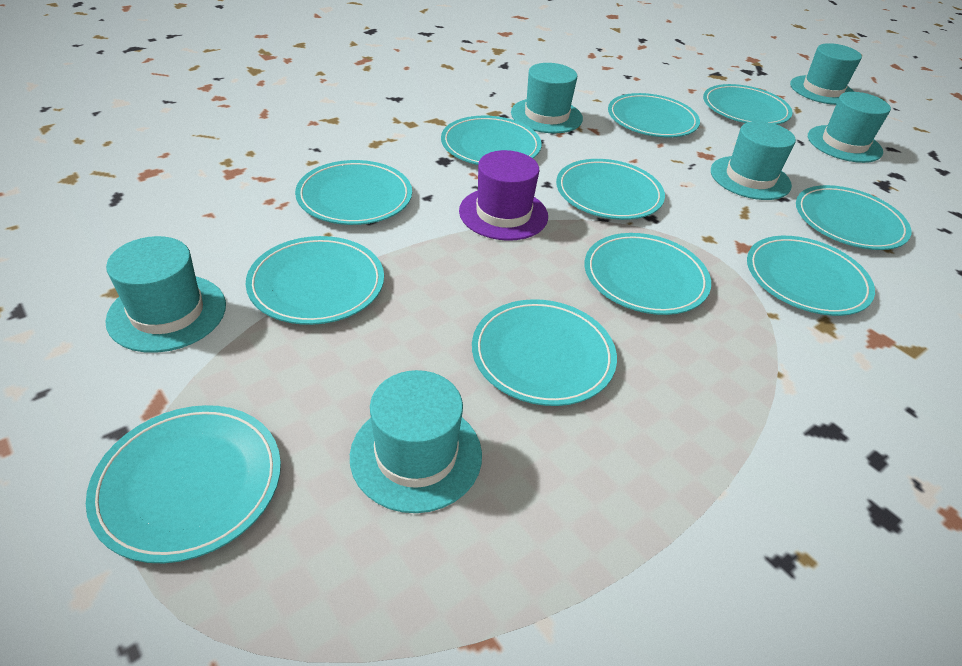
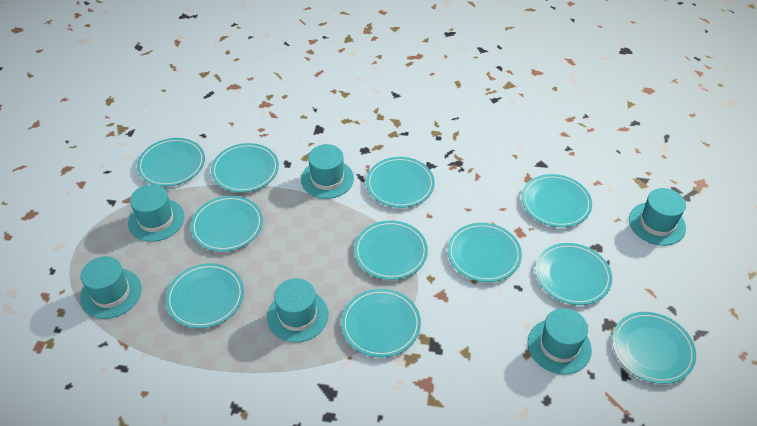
purple hat: 1 -> 0

